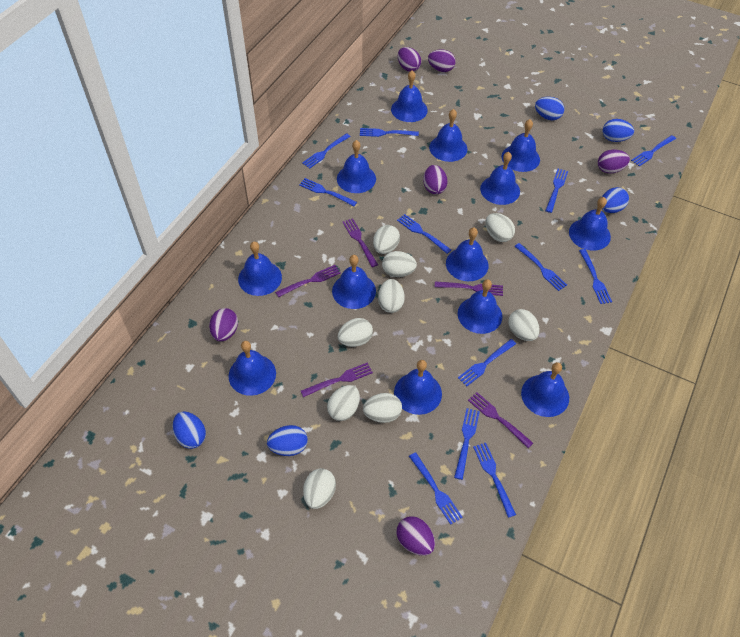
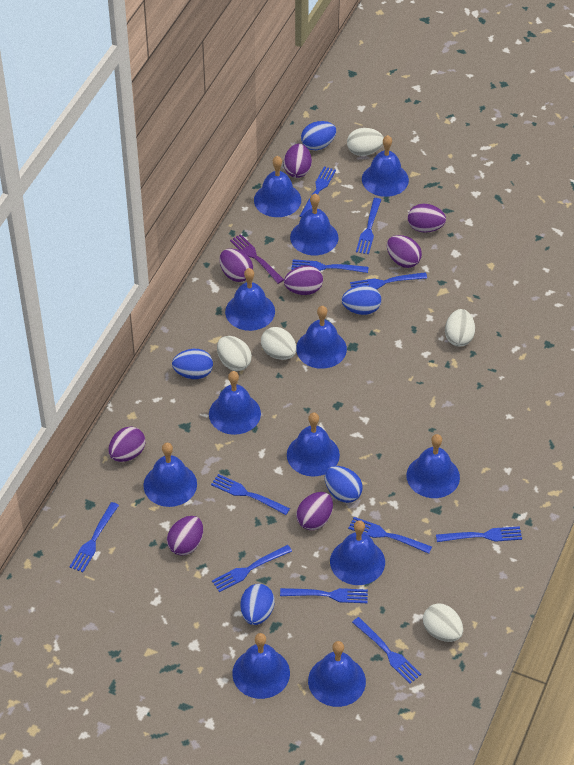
blue bell: 13 -> 12
blue fork: 12 -> 11
purple egg: 6 -> 8
purple fork: 5 -> 1
white egg: 9 -> 5

